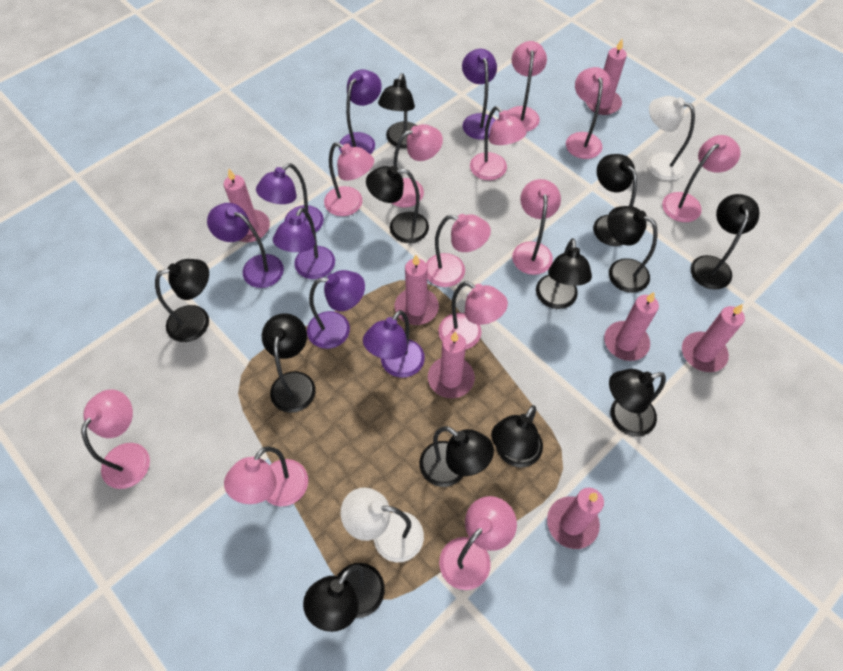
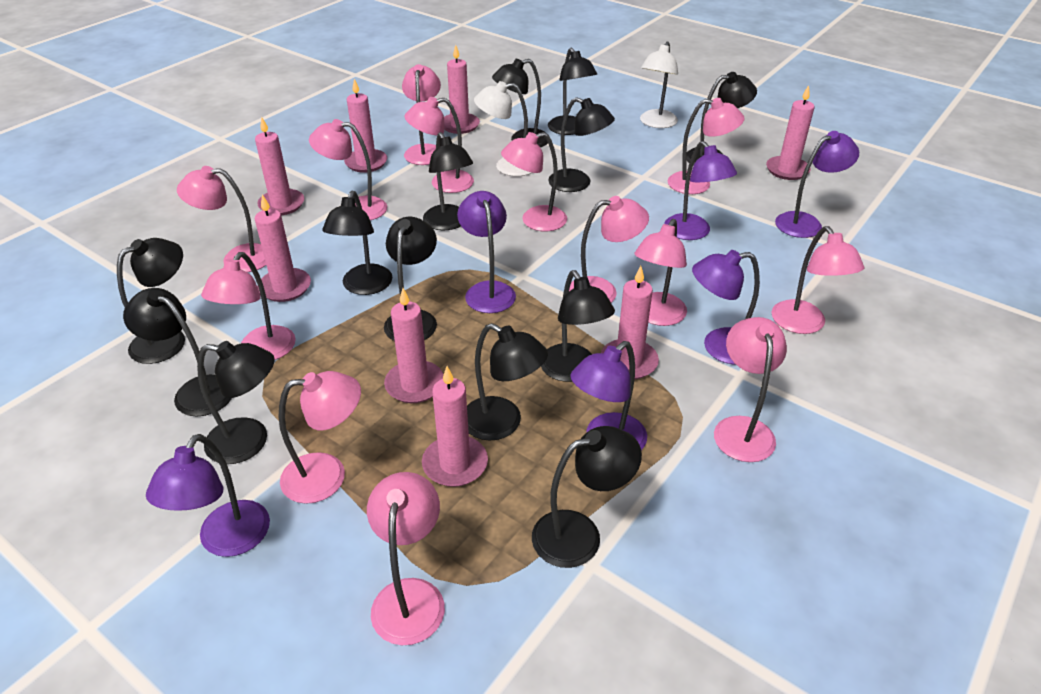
black lamp: 12 -> 13
pink candle: 7 -> 8
pink lamp: 12 -> 13
purple lamp: 7 -> 6

